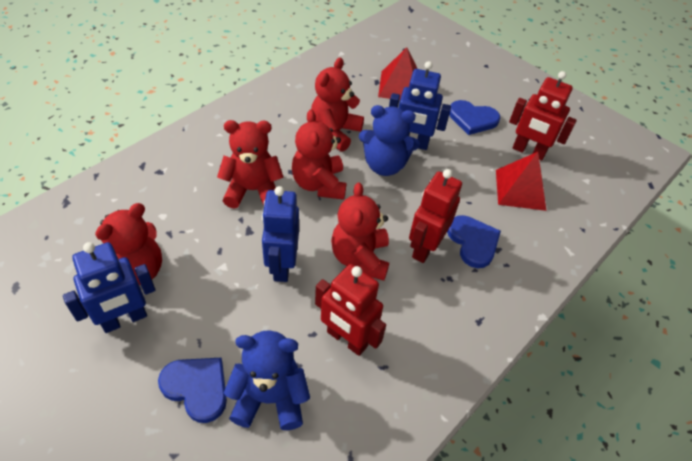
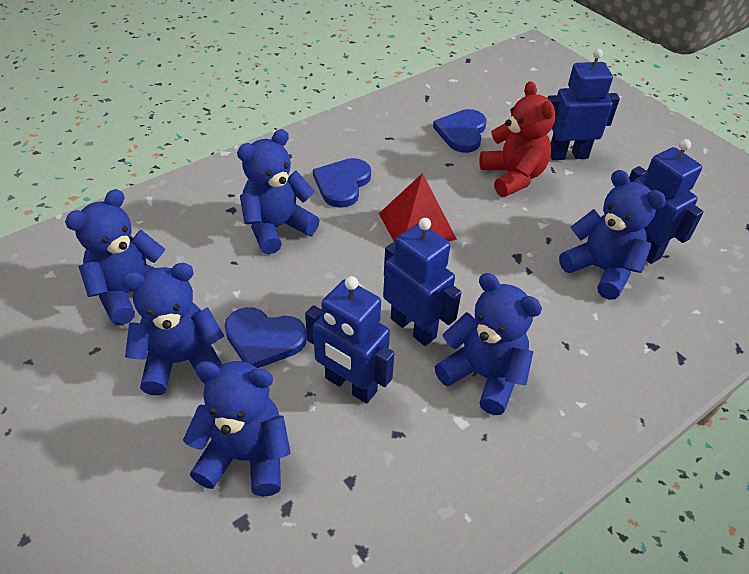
blue robot: 3 -> 4
blue teddy bear: 2 -> 6
red pyramid: 2 -> 1
red robot: 3 -> 0
red teddy bear: 5 -> 1

